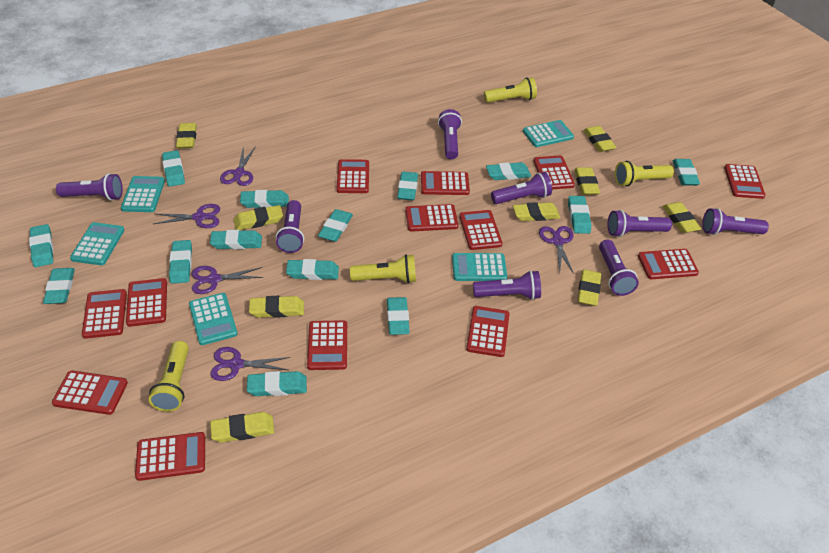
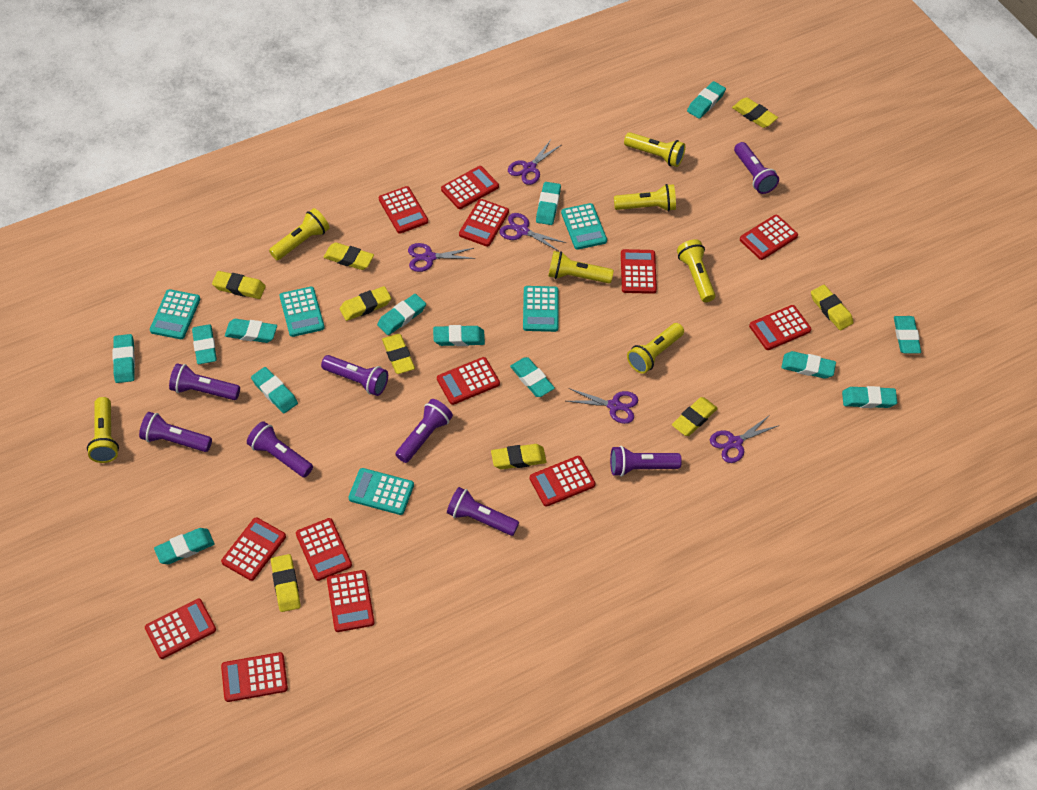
turquoise eraser: 14 -> 13
yellow flashlight: 4 -> 7

